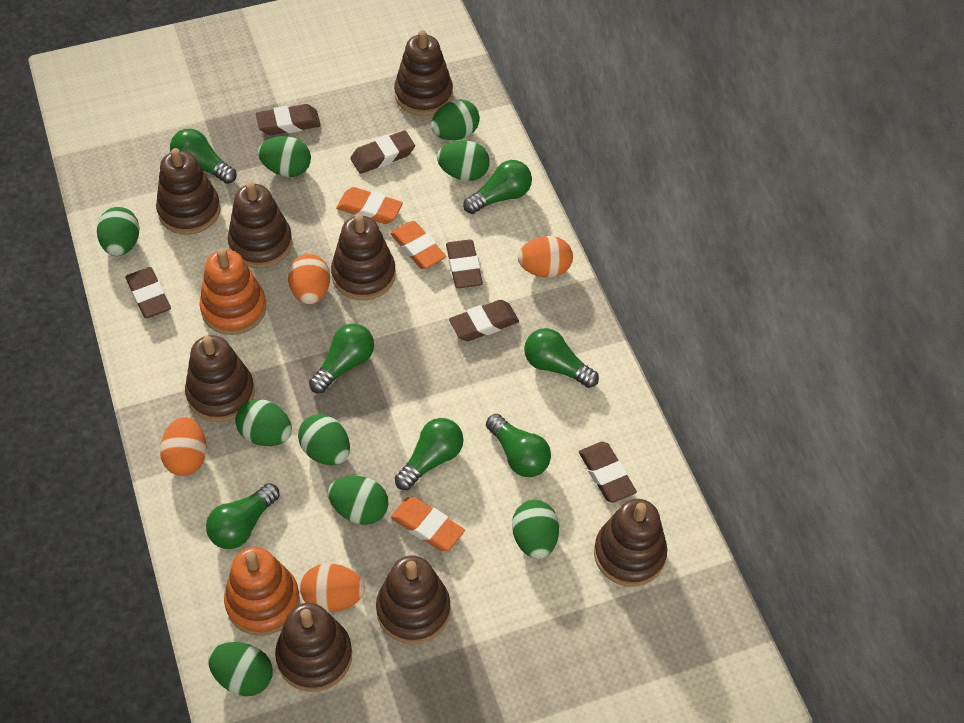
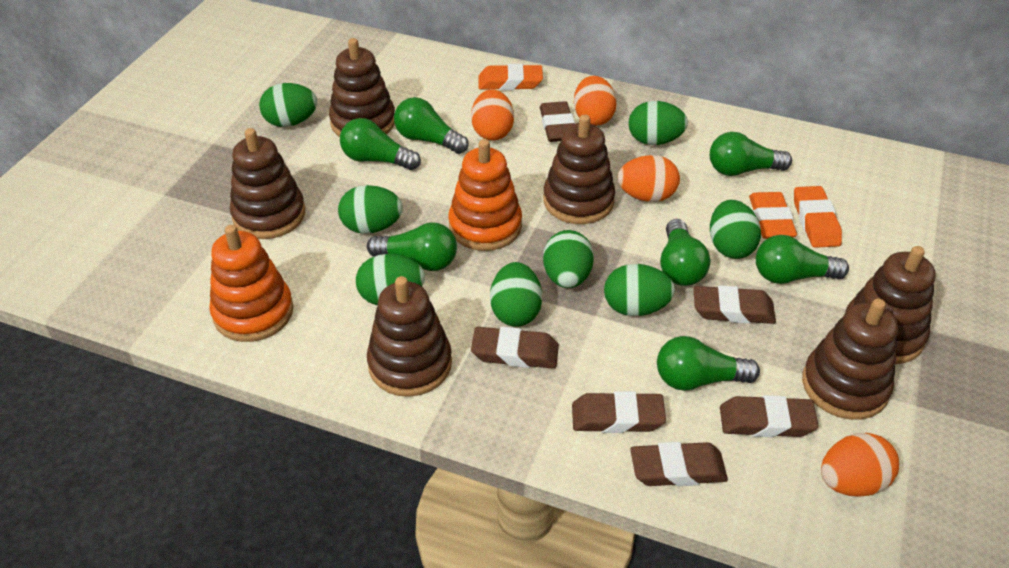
brown stacking toy: 8 -> 6
green egg: 9 -> 8

